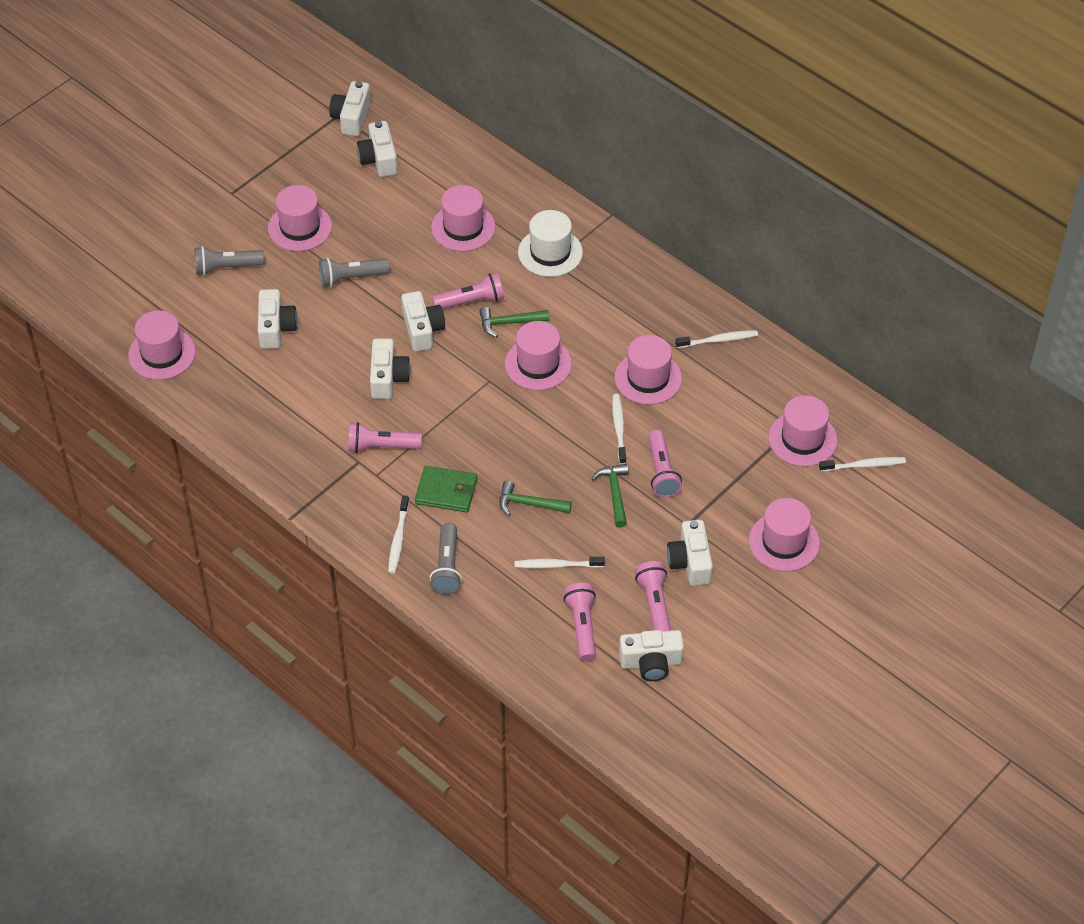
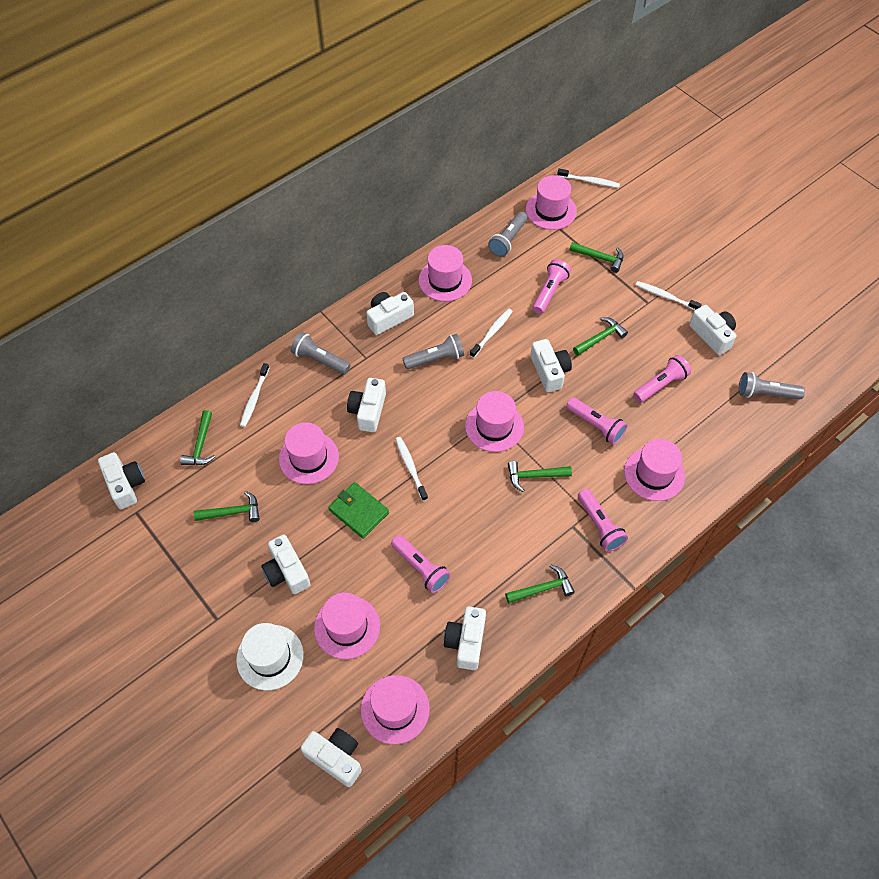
green hammer: 3 -> 6
grey flashlight: 3 -> 4
white camera: 7 -> 8

